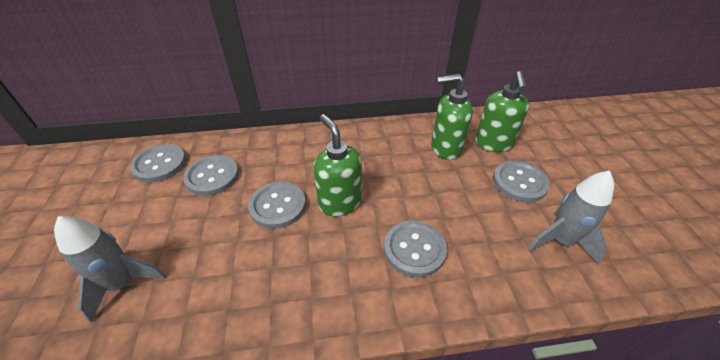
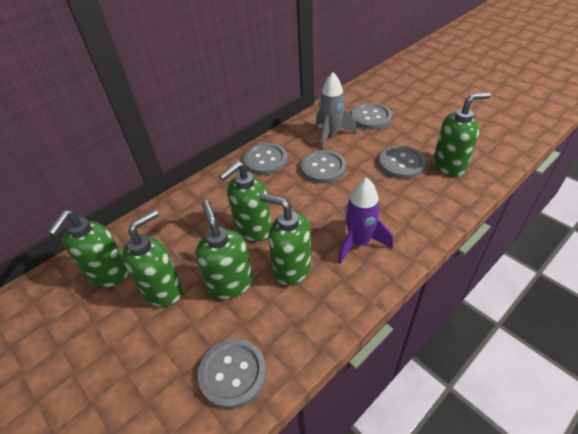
green soap dispenser: 3 -> 6
grey rocket: 2 -> 1
purple rocket: 0 -> 1

